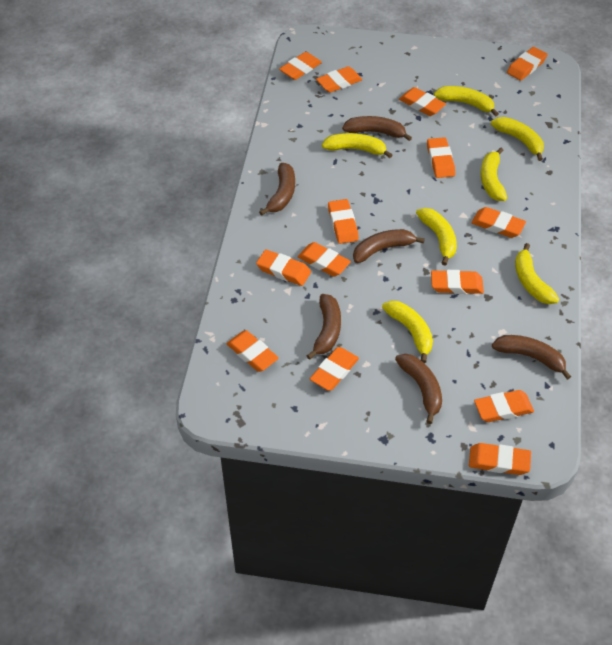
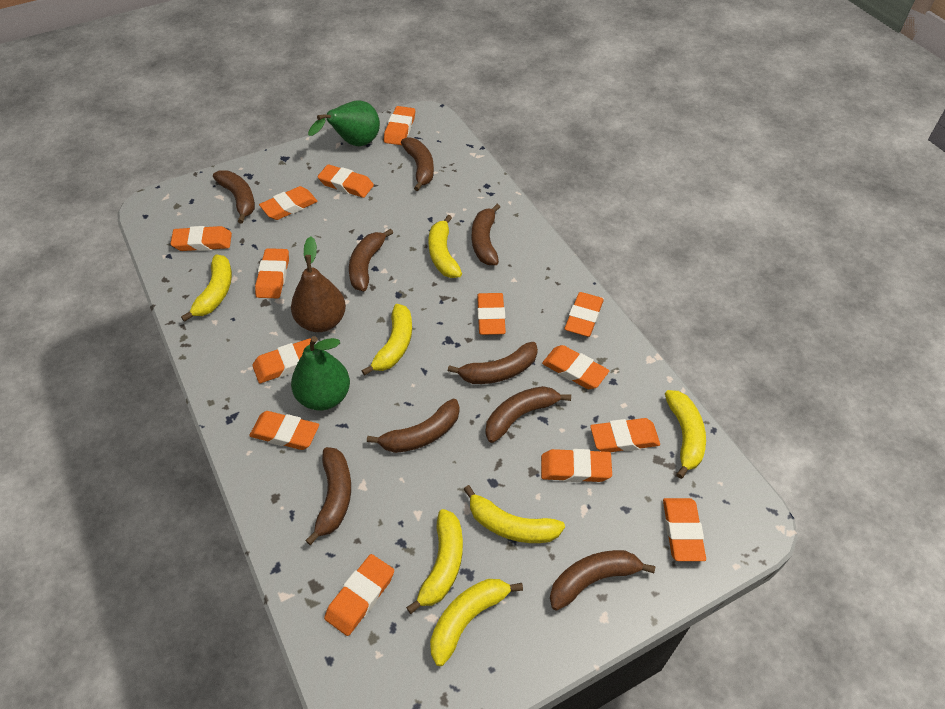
brown banana: 6 -> 9
brown pear: 0 -> 1
green pear: 0 -> 2

